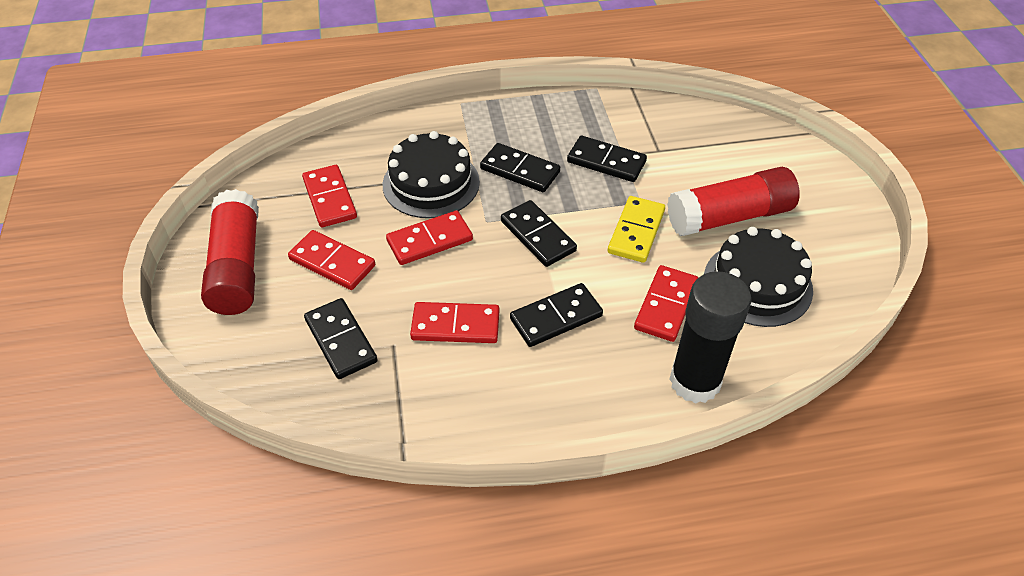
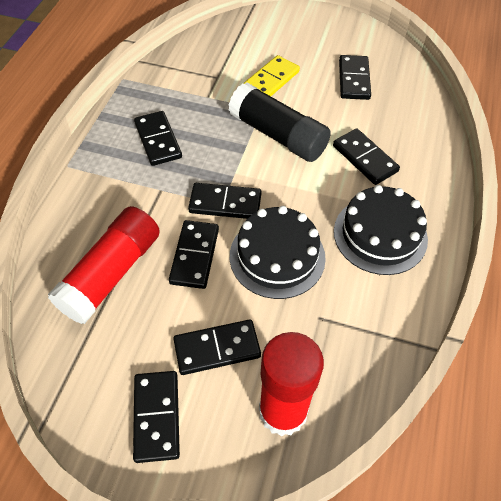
black domino: 5 -> 7
red domino: 5 -> 0

